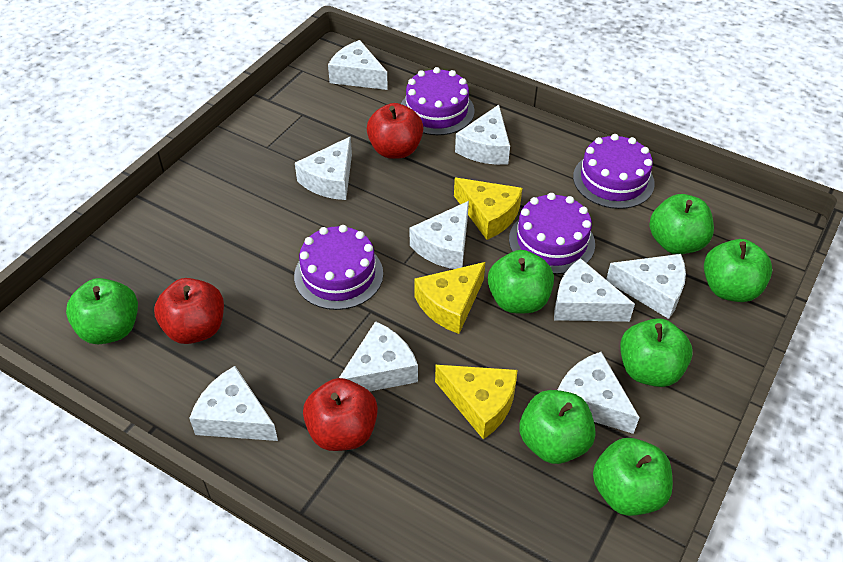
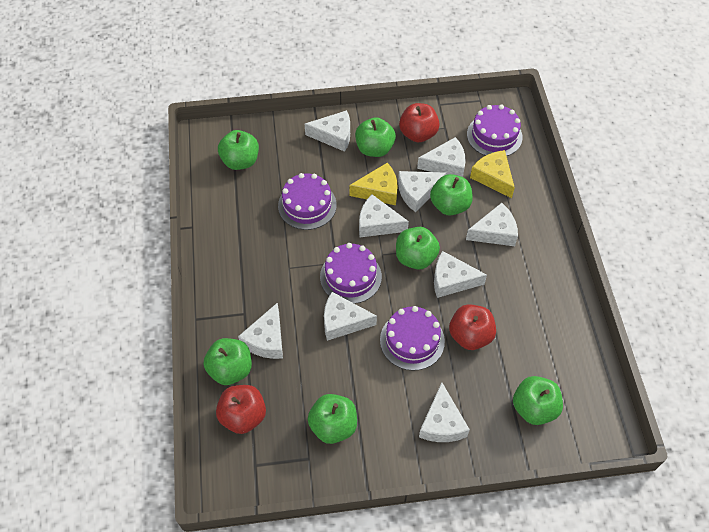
yellow cheese: 3 -> 2

